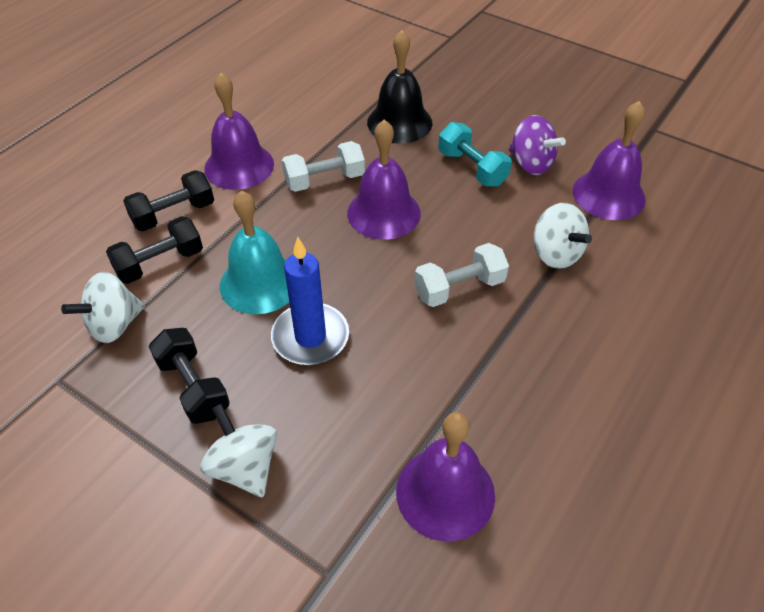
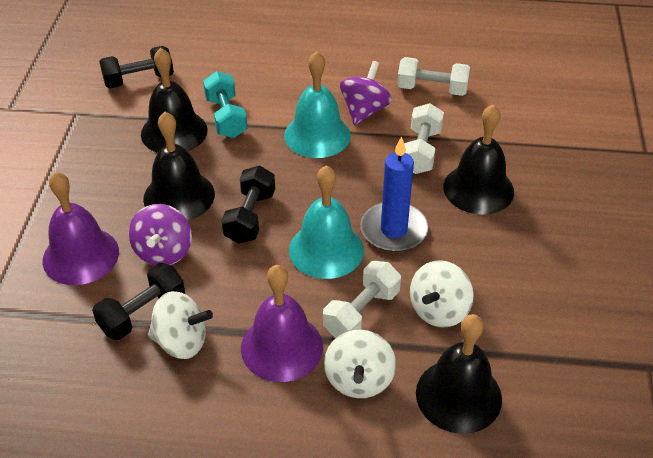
black bell: 1 -> 4
purple bell: 4 -> 2
purple spinning top: 1 -> 2
turquoise bell: 1 -> 2
white dumbbell: 2 -> 3

